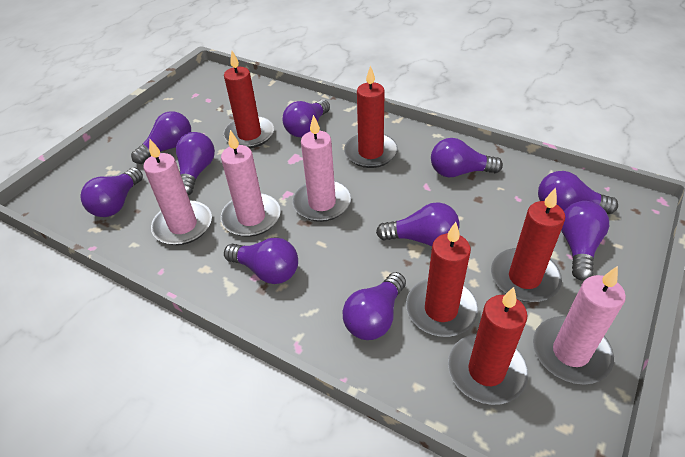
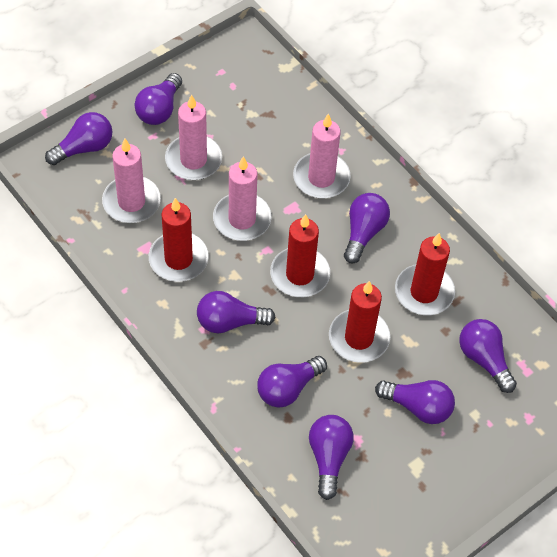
purple light bulb: 10 -> 8
red candle: 5 -> 4

